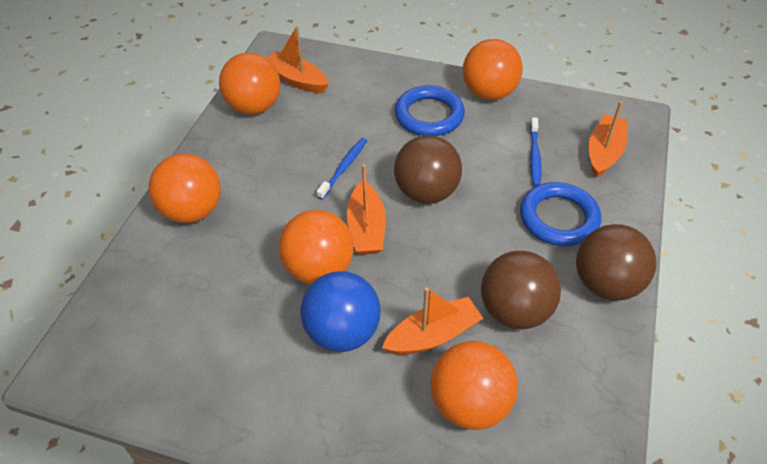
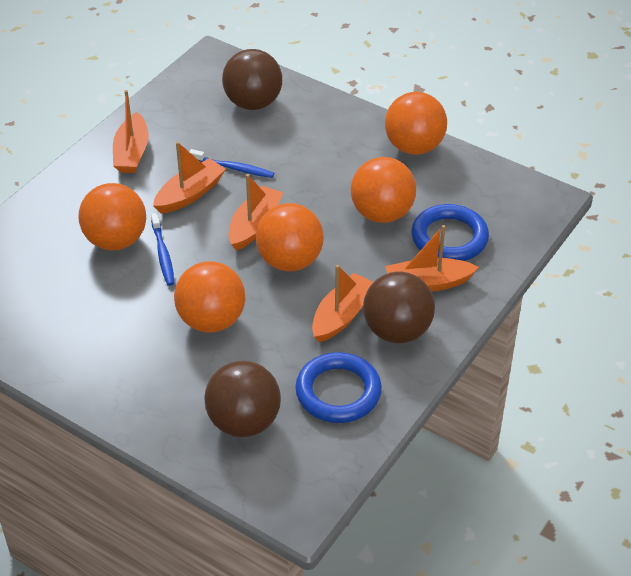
blue ball: 1 -> 0
orange boat: 4 -> 5

